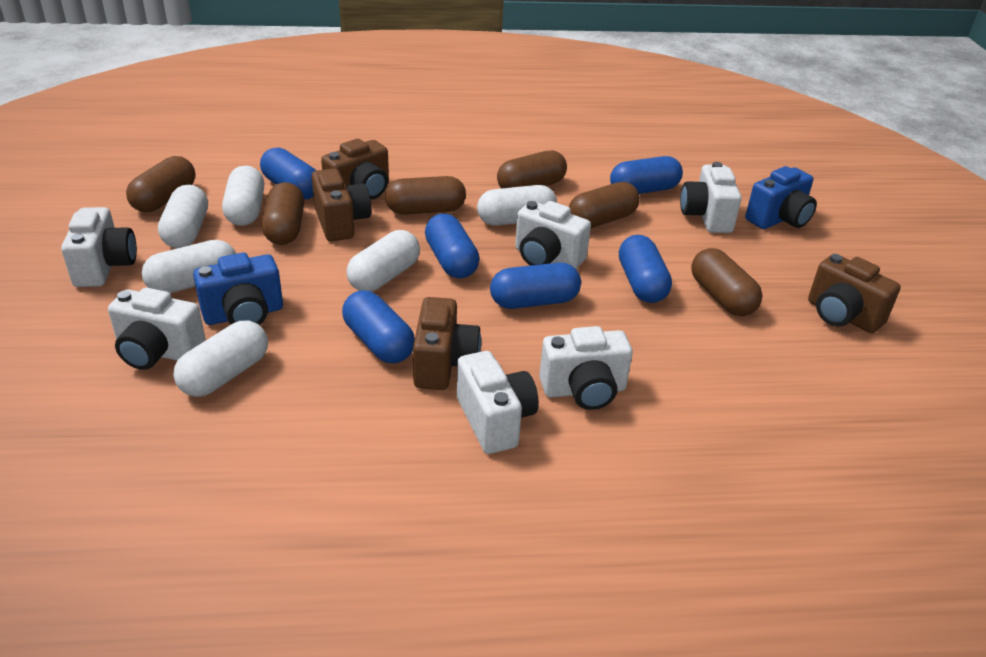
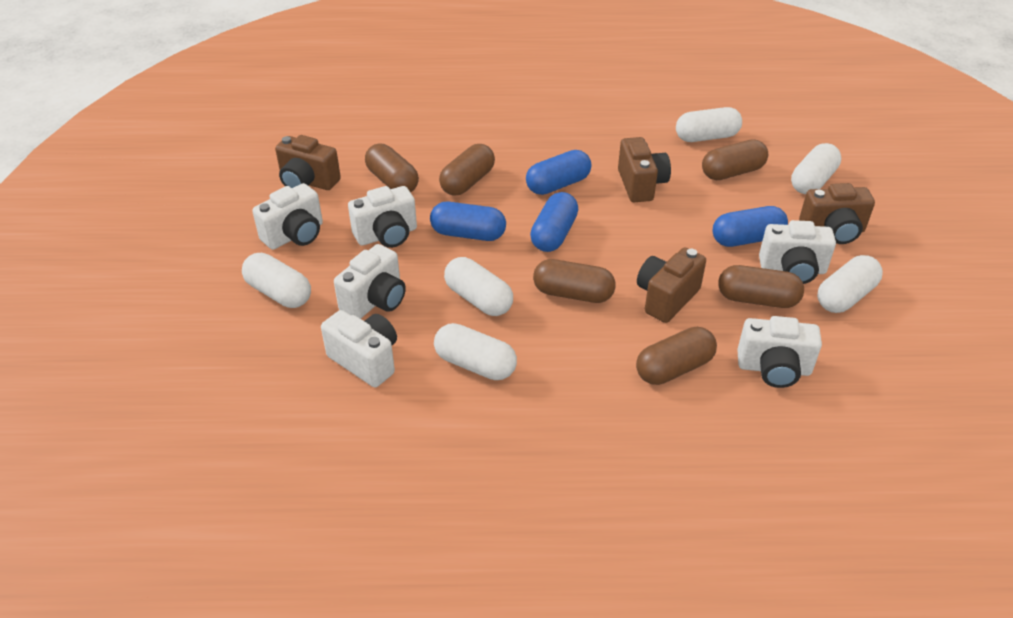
blue camera: 2 -> 0
blue capsule: 6 -> 4

